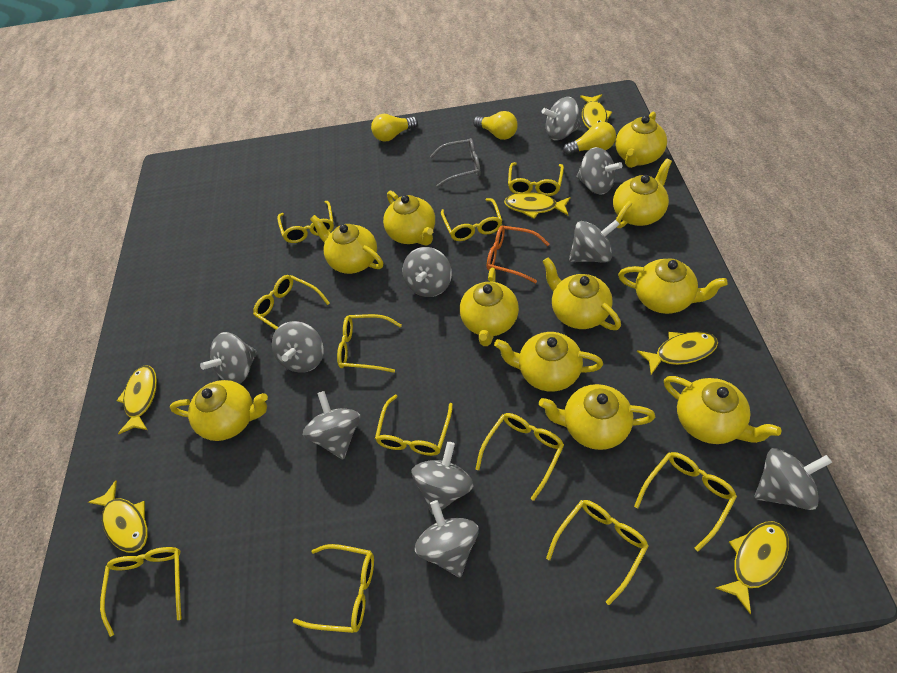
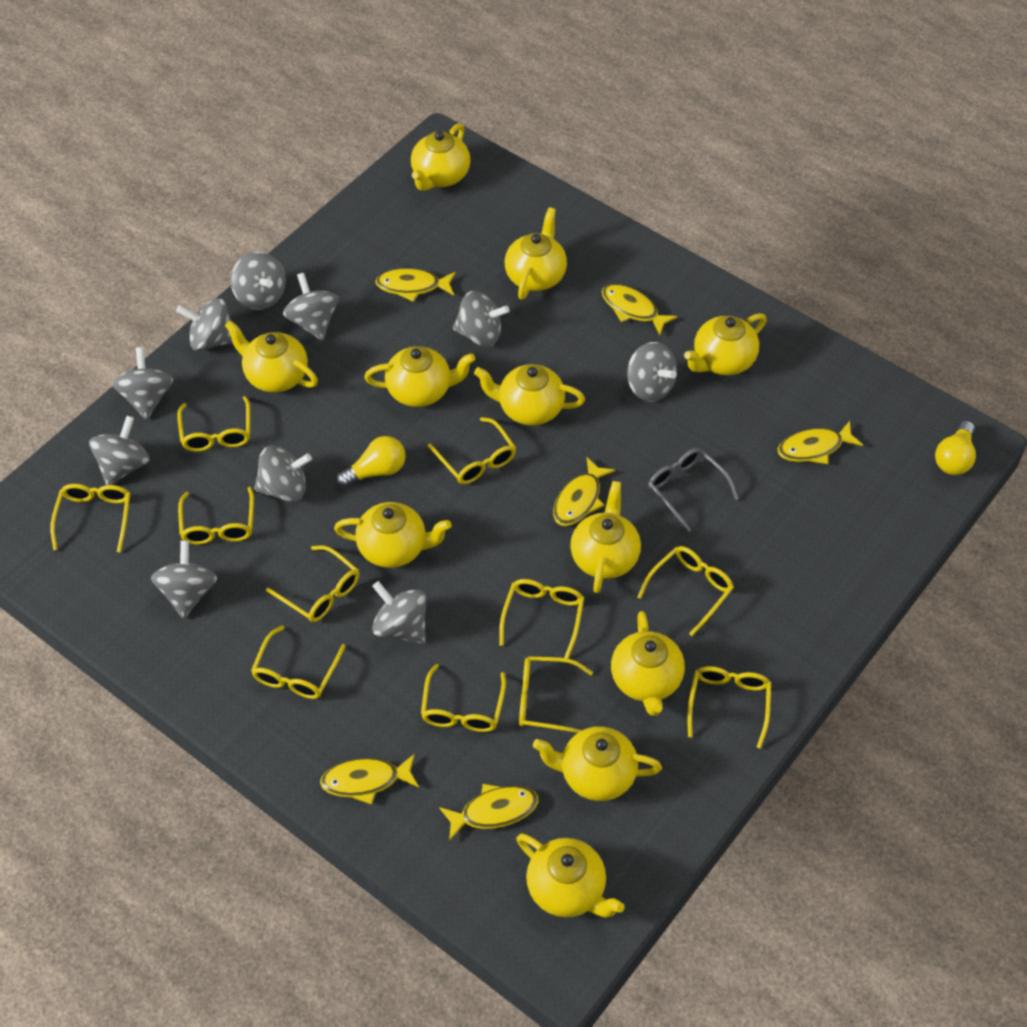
orange glasses: 1 -> 0
yellow light bulb: 3 -> 2

